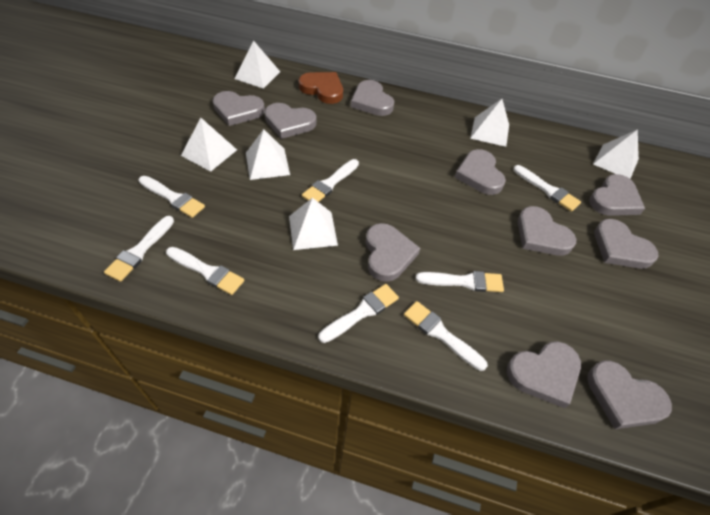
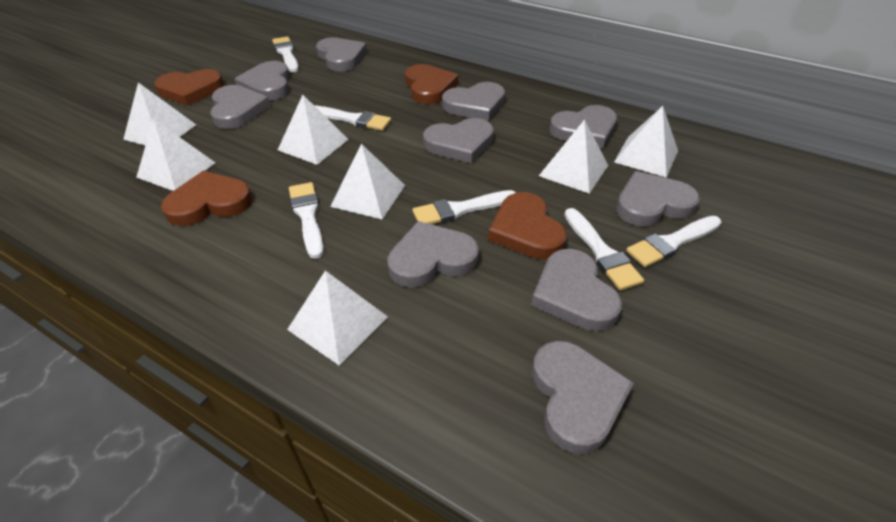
brown heart: 1 -> 4
white brush: 8 -> 6
white pyramid: 6 -> 7

